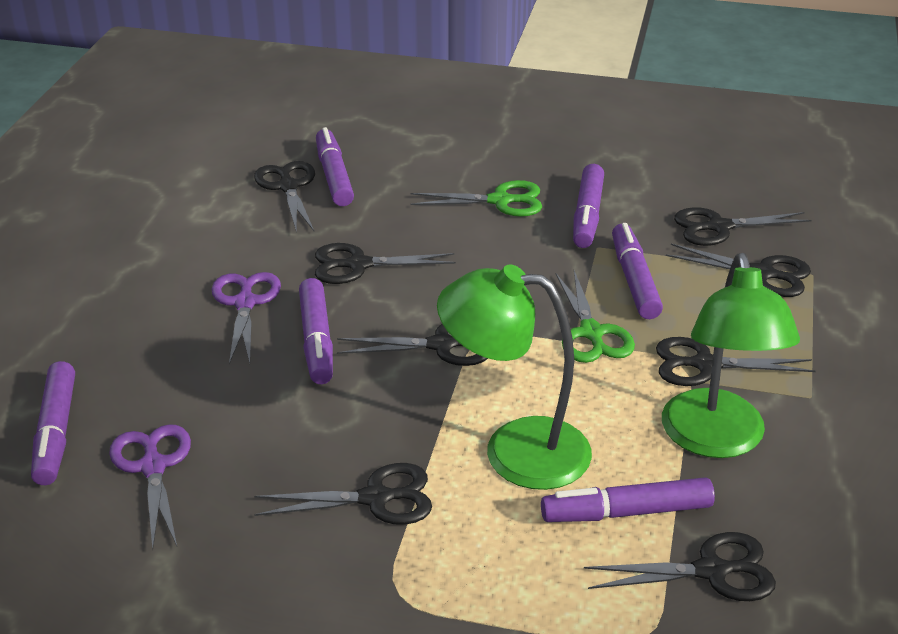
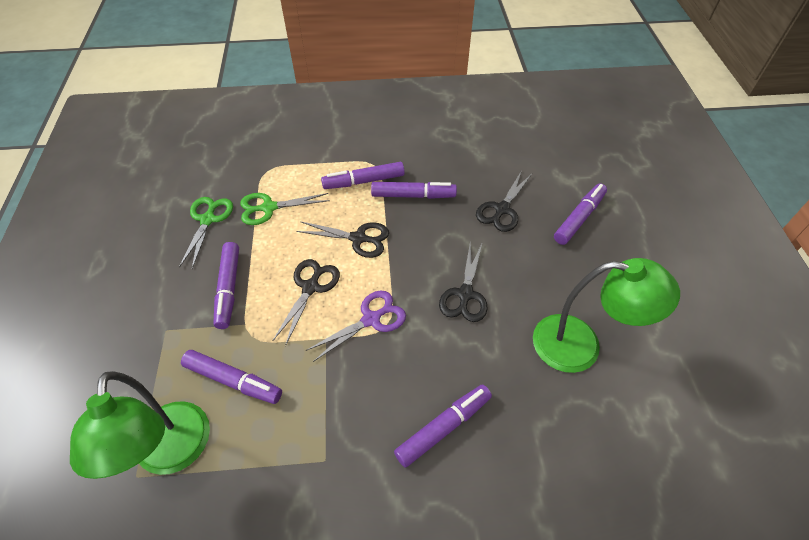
black scissors: 8 -> 4
purple scissors: 2 -> 1

